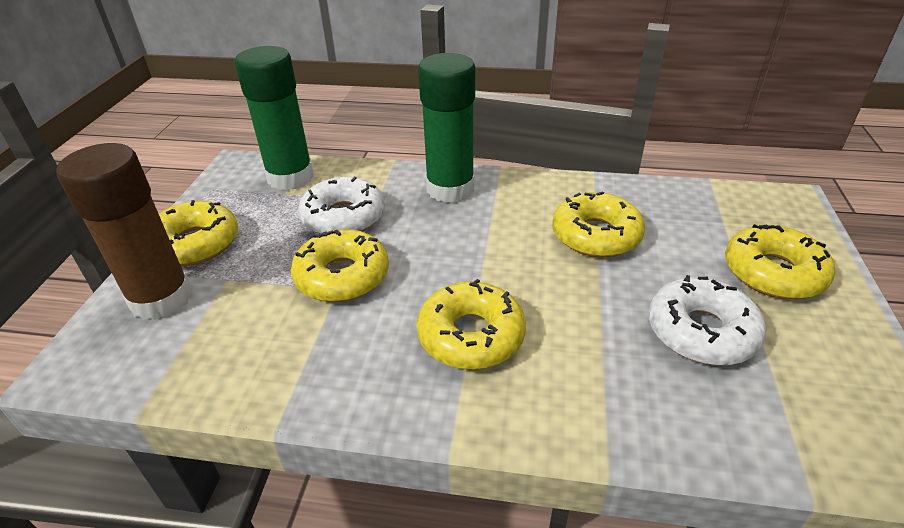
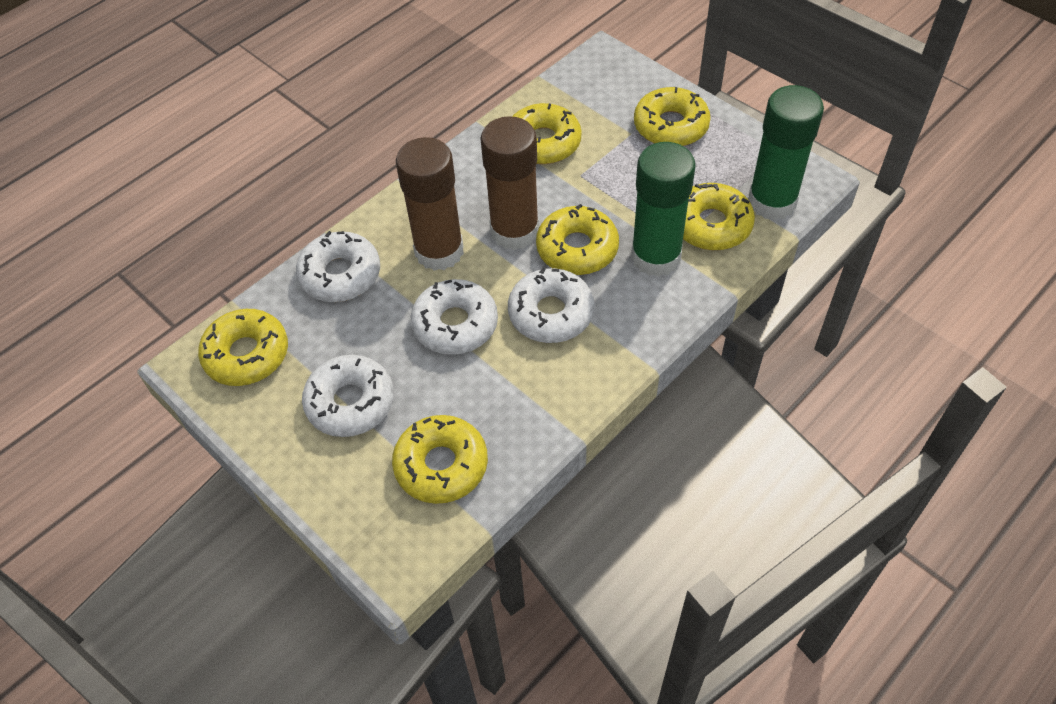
brown glue stick: 1 -> 2
white donut: 2 -> 4
yellow donut: 5 -> 6

